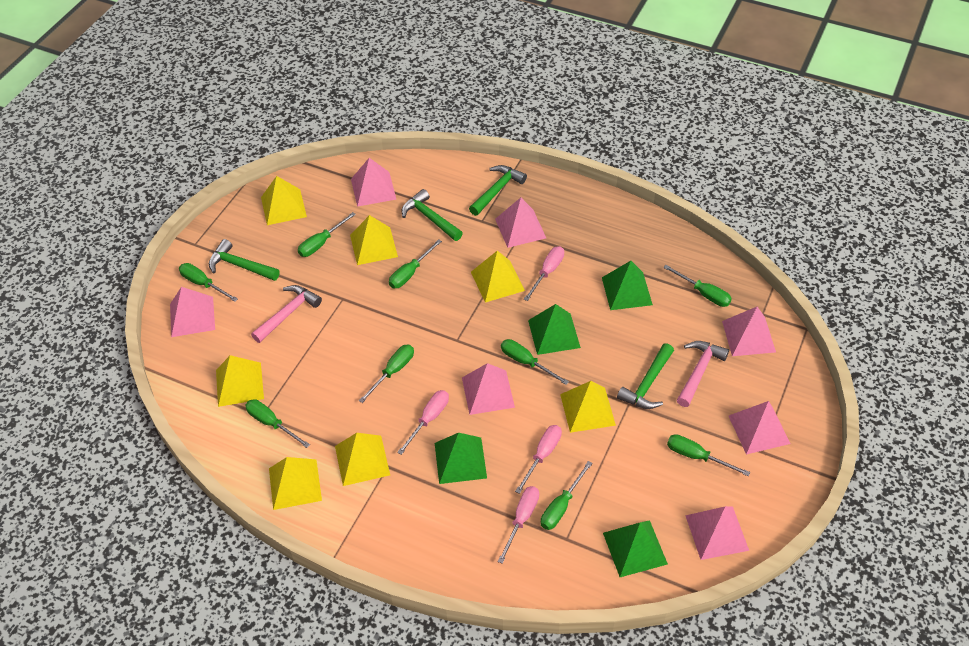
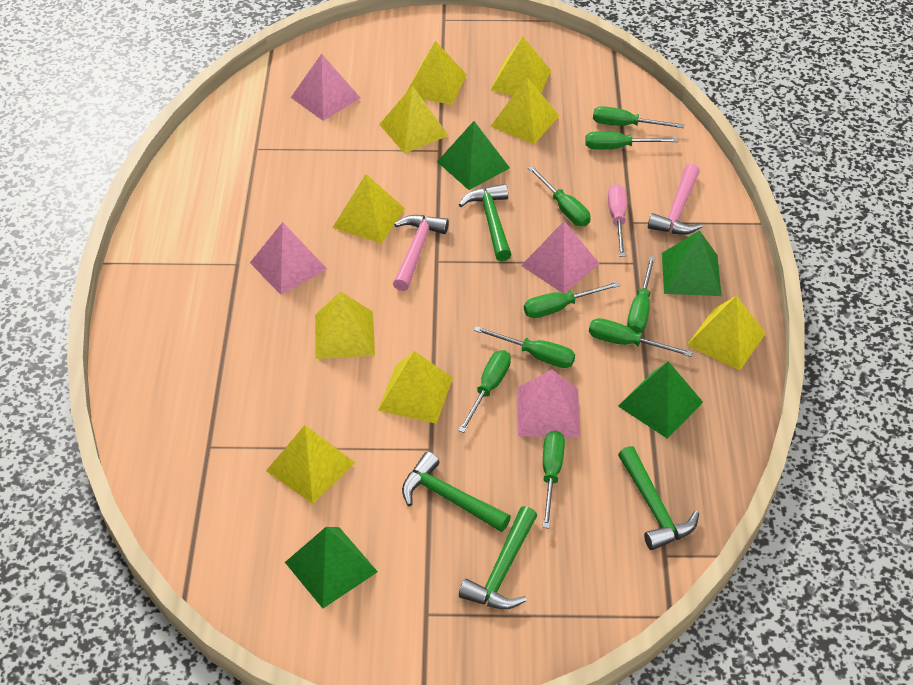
pink pyramid: 7 -> 4
pink screwdriver: 4 -> 1
yellow pyramid: 7 -> 9

